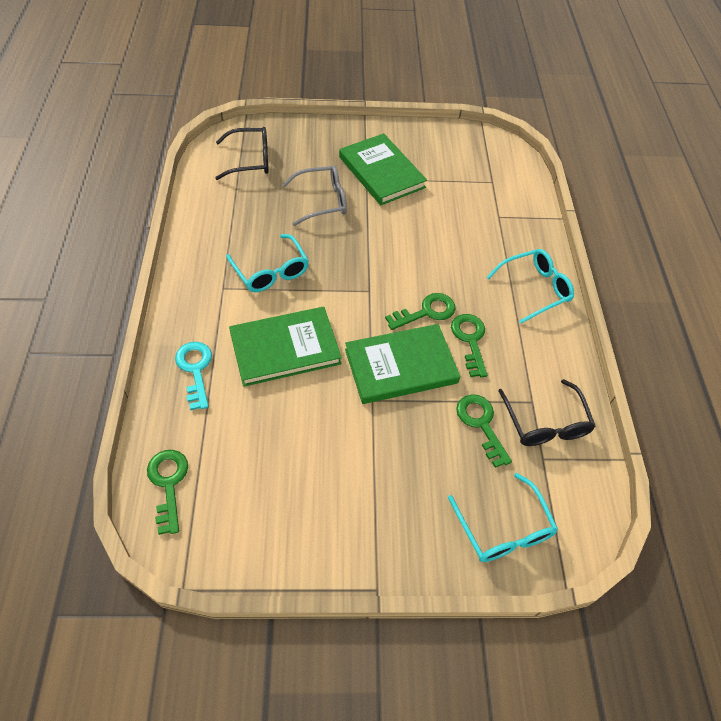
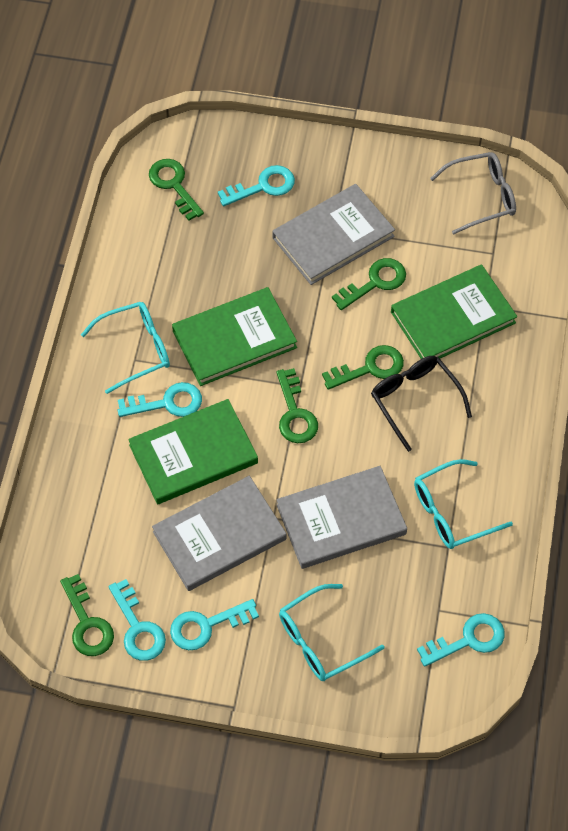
black glasses: 2 -> 1
green key: 4 -> 5
grey book: 0 -> 3
turquoise key: 1 -> 5

